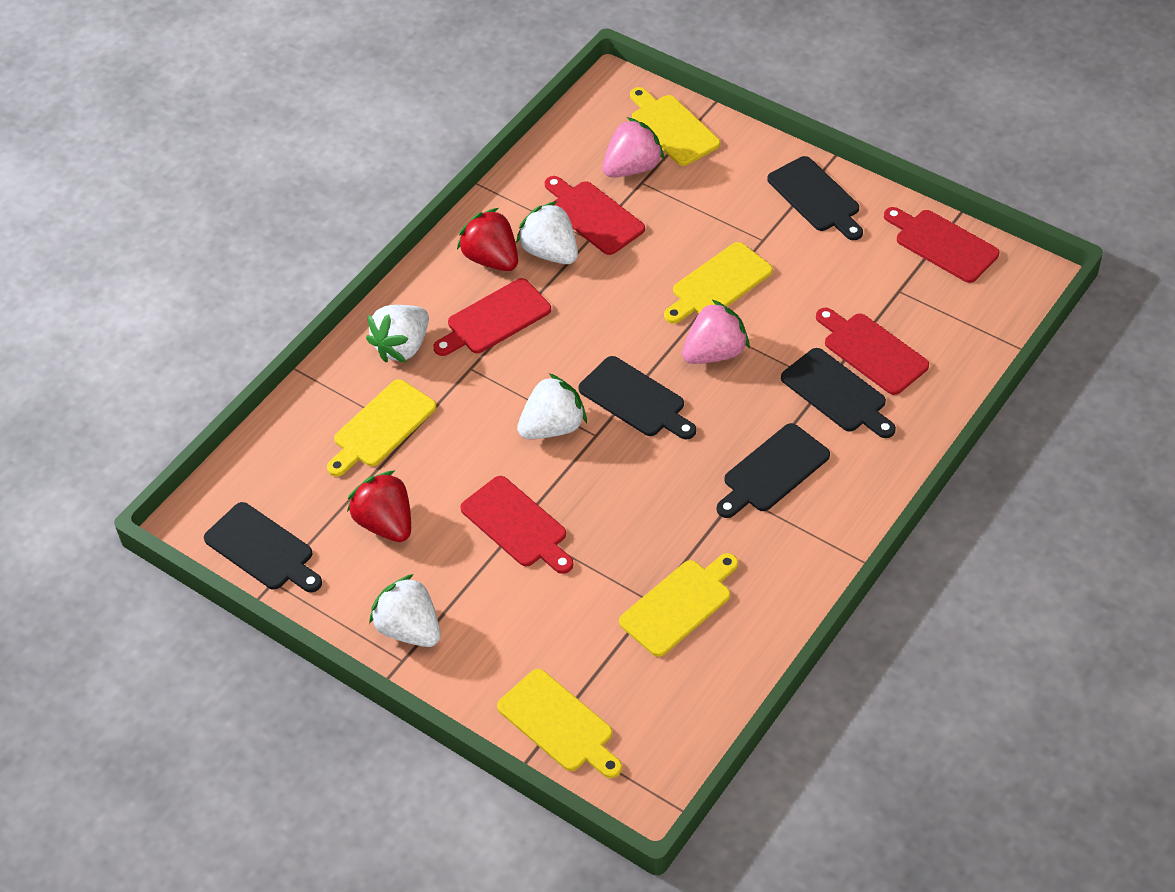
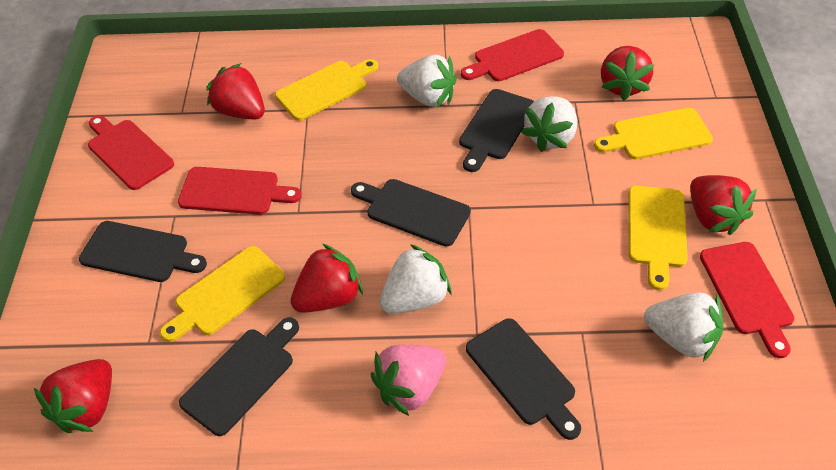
pink strawberry: 2 -> 1
red cutting board: 5 -> 4
red strawberry: 2 -> 5
yellow cutting board: 5 -> 4

